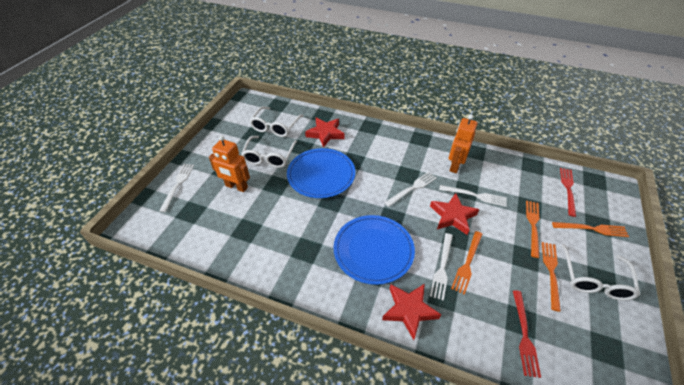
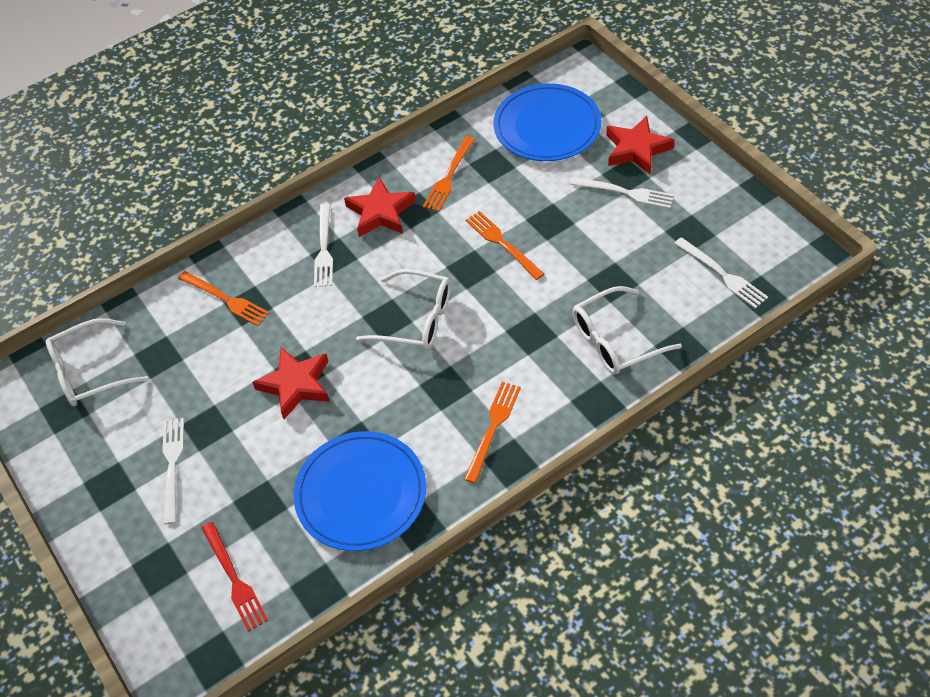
orange robot: 2 -> 0
red fork: 2 -> 1

